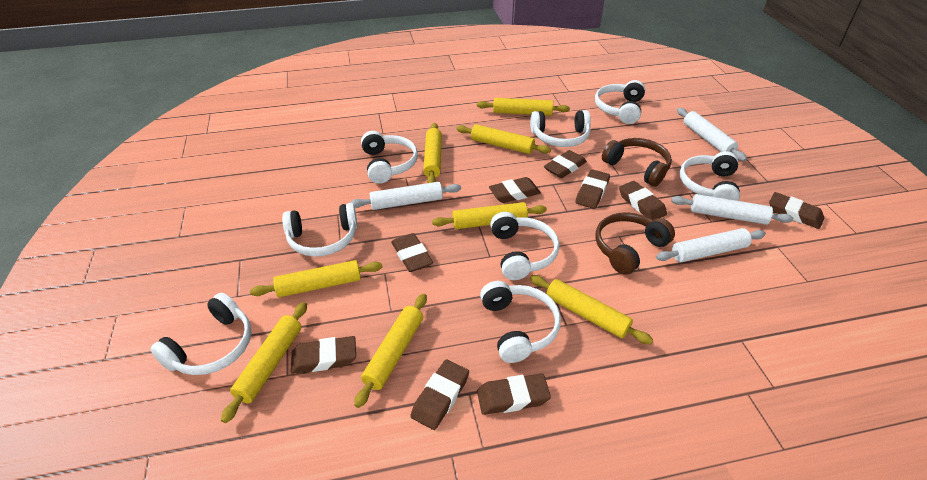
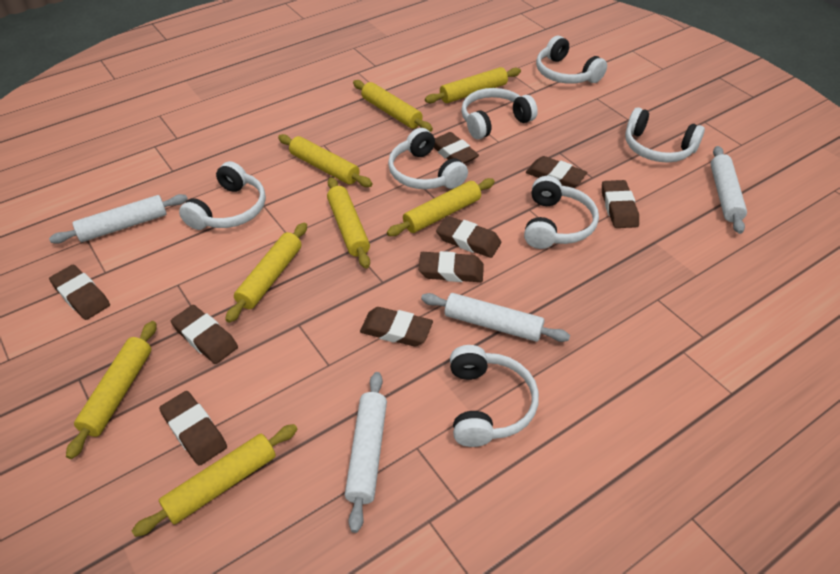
brown headphones: 2 -> 0
white headphones: 8 -> 7

